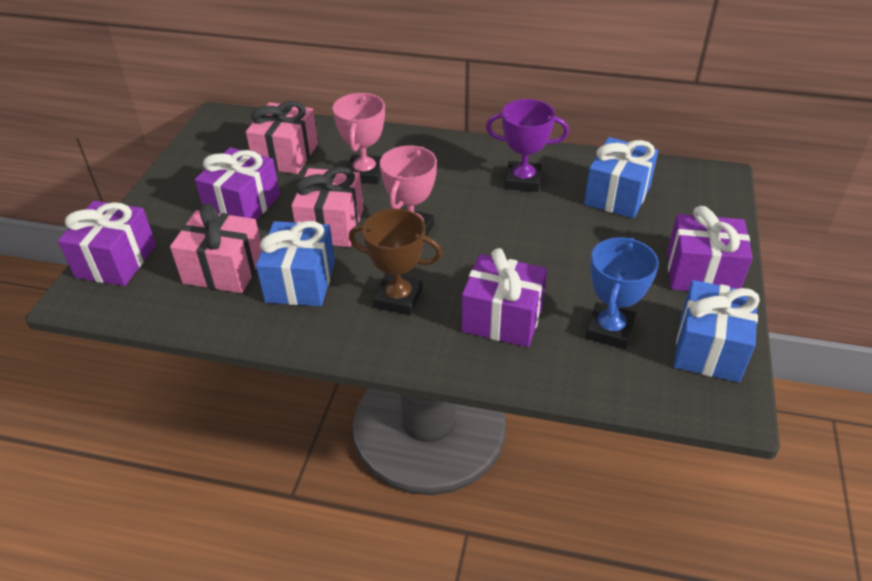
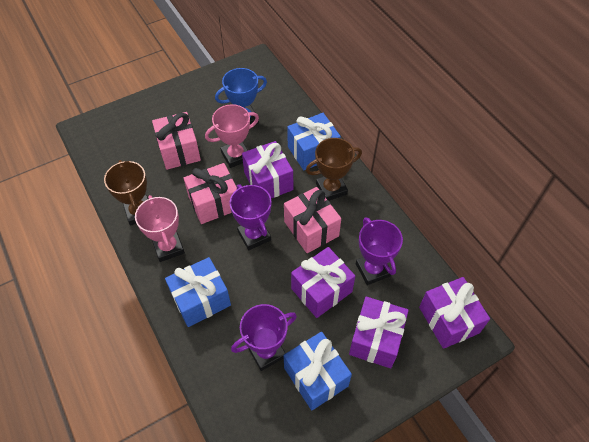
brown trophy: 1 -> 2
purple trophy: 1 -> 3

